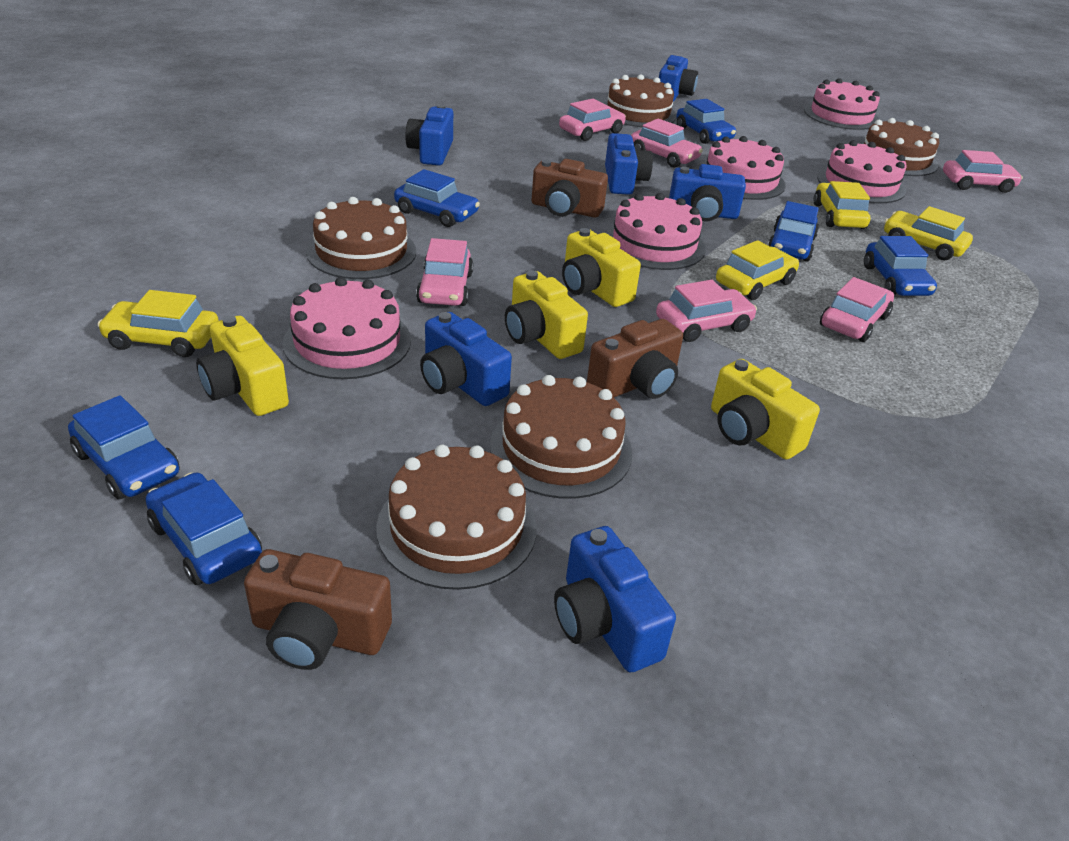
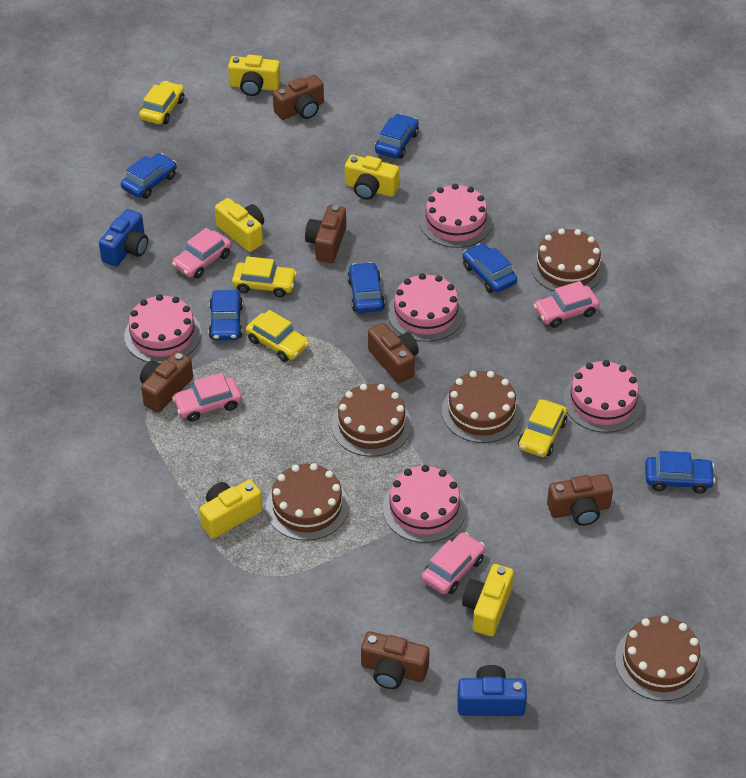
blue camera: 6 -> 2
brown camera: 3 -> 6
pink car: 6 -> 4
yellow camera: 4 -> 5

